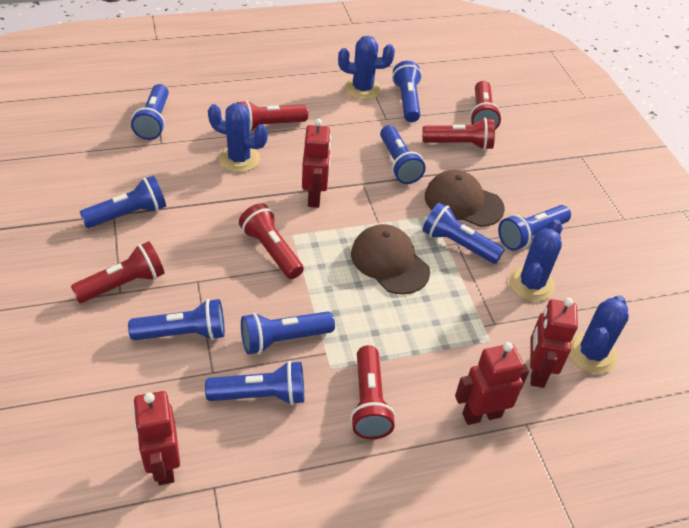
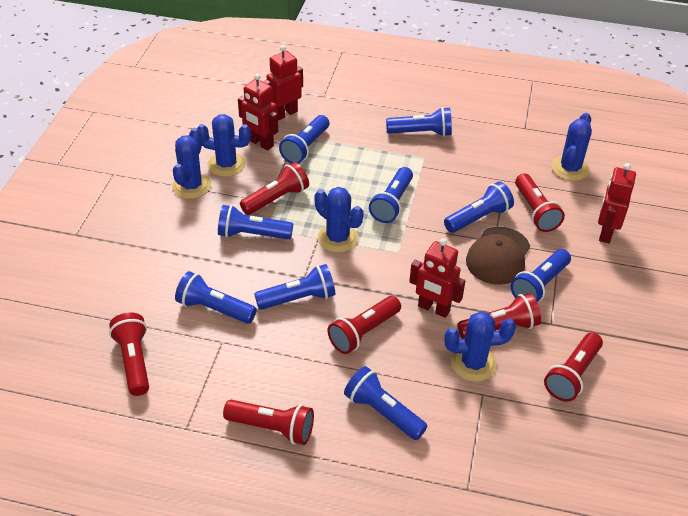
blue cactus: 4 -> 5
brown cap: 2 -> 1
red flashlight: 6 -> 7

